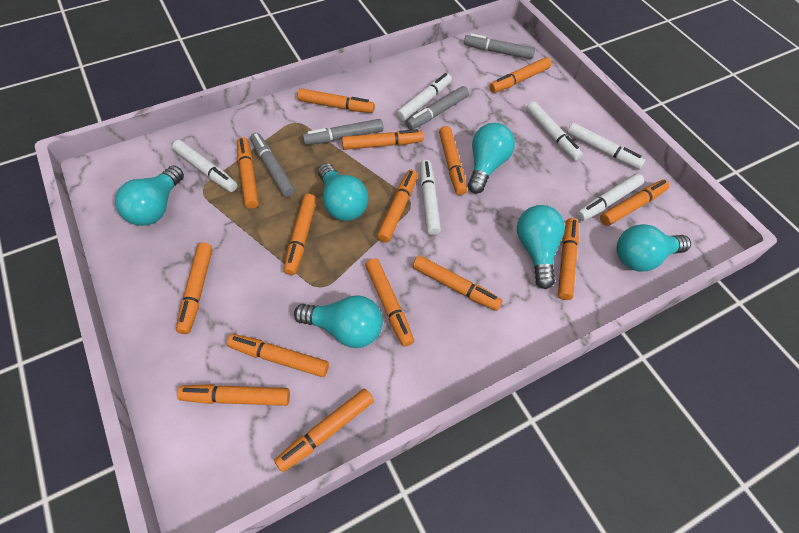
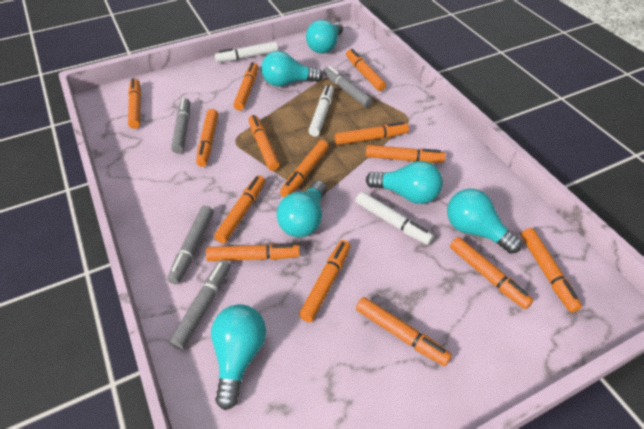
orange marker: 15 -> 14
white marker: 6 -> 3

